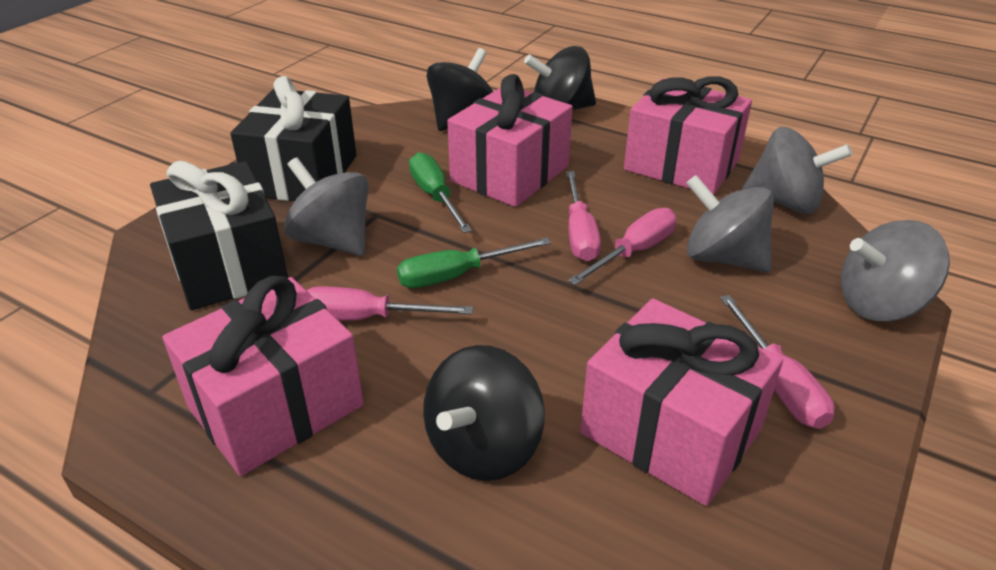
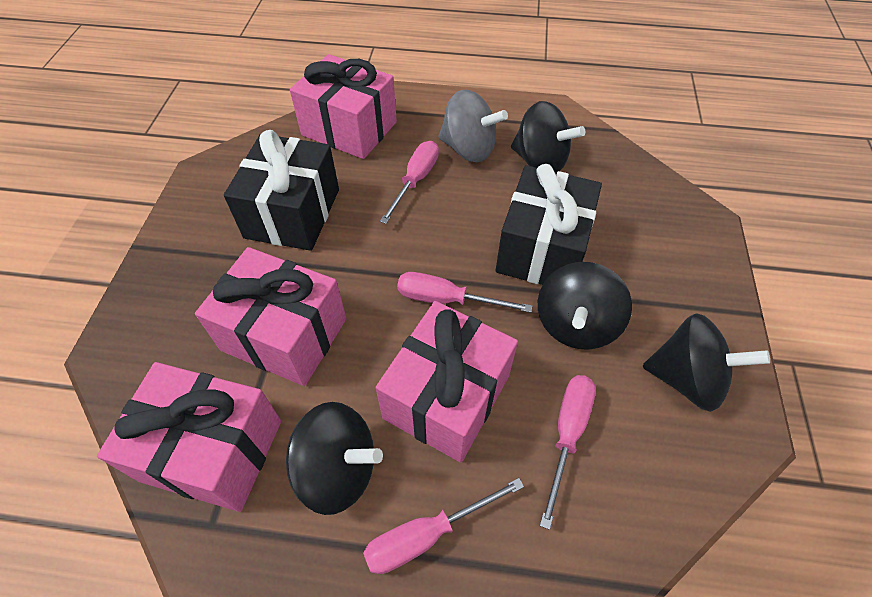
black spinning top: 3 -> 4
green screwdriver: 2 -> 0
grey spinning top: 4 -> 1

